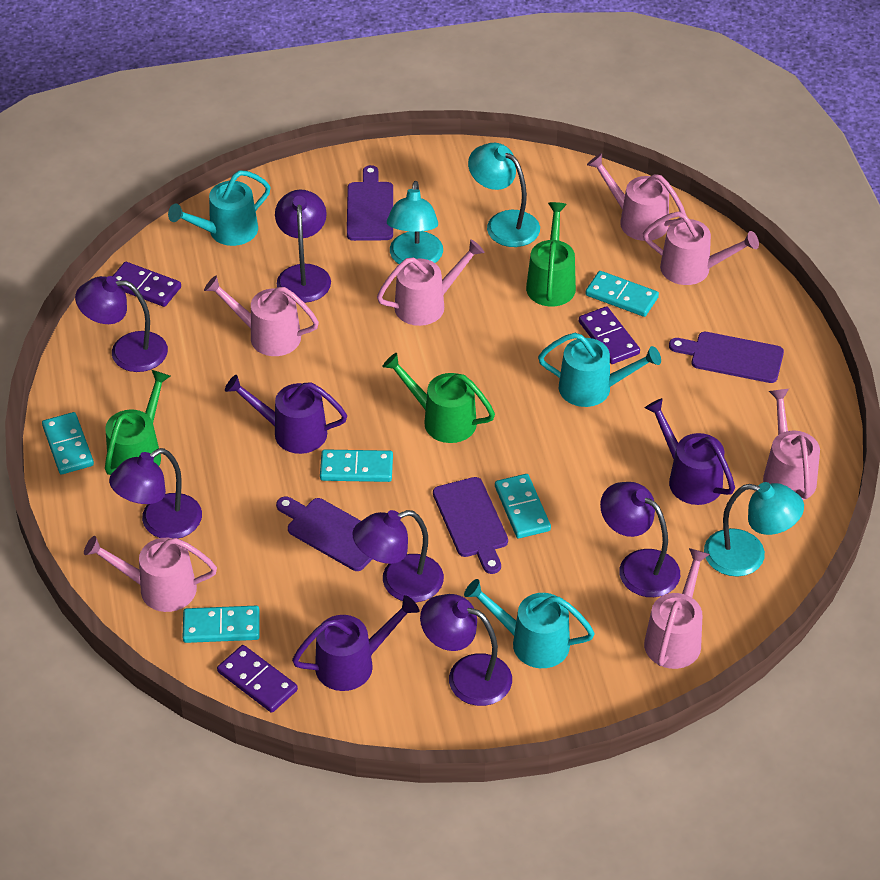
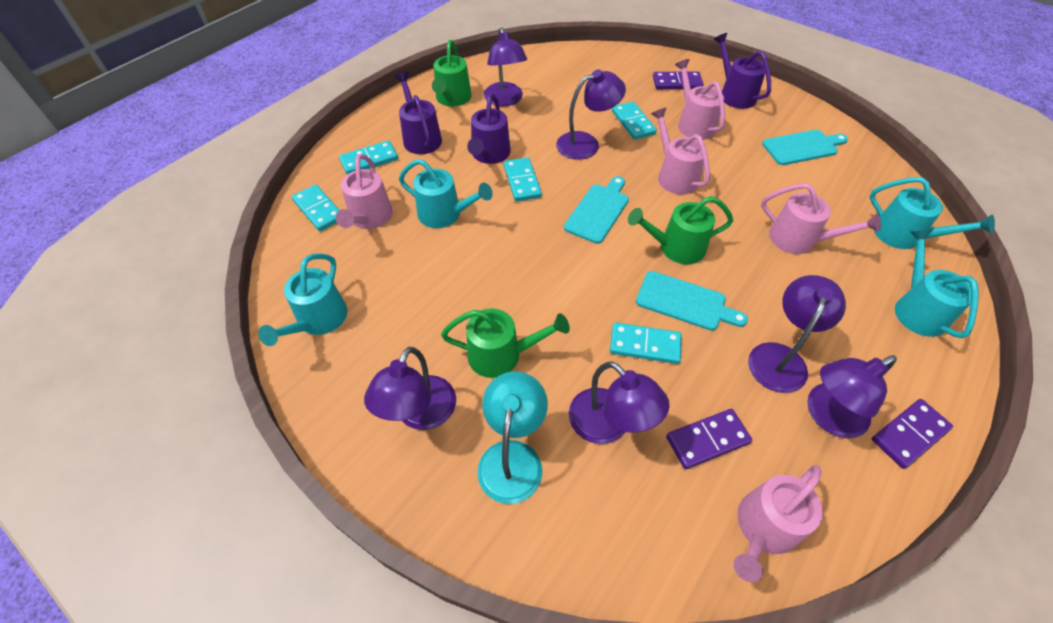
pink watering can: 7 -> 5
purple cutting board: 4 -> 0
turquoise cutting board: 0 -> 3
turquoise lamp: 3 -> 1
turquoise watering can: 3 -> 4

